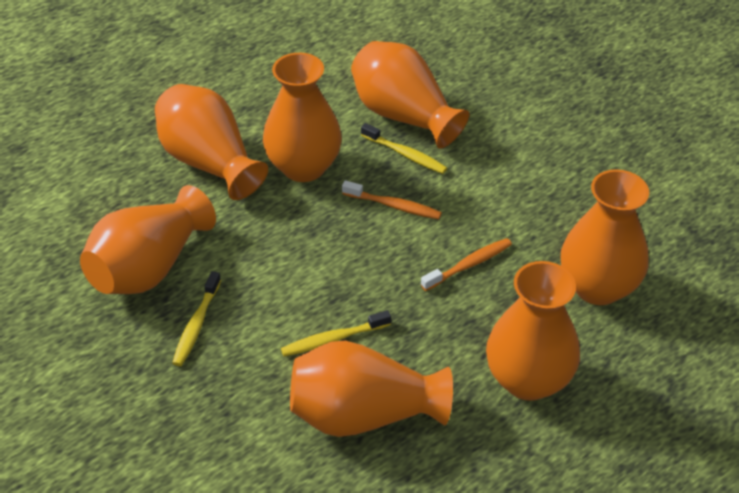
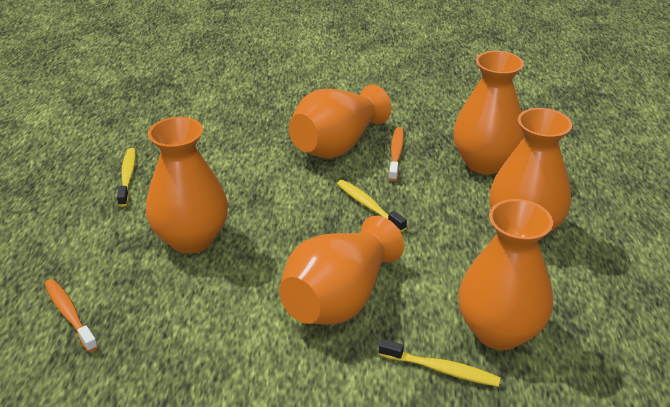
orange vase: 7 -> 6

